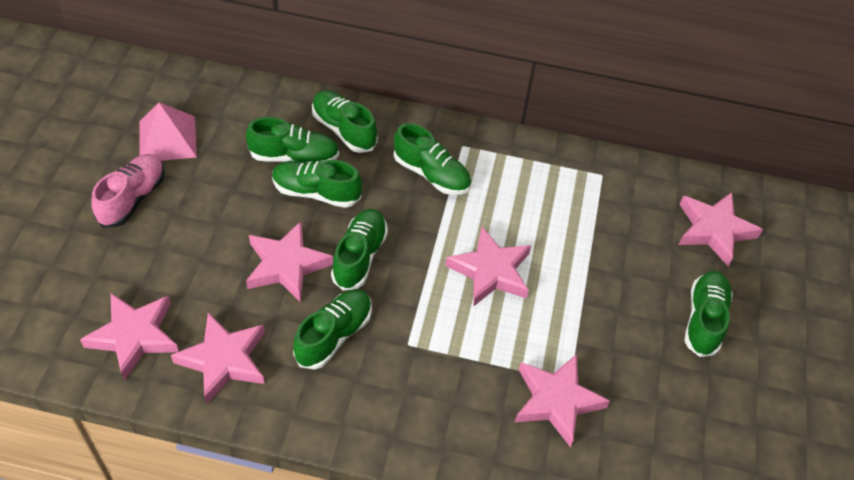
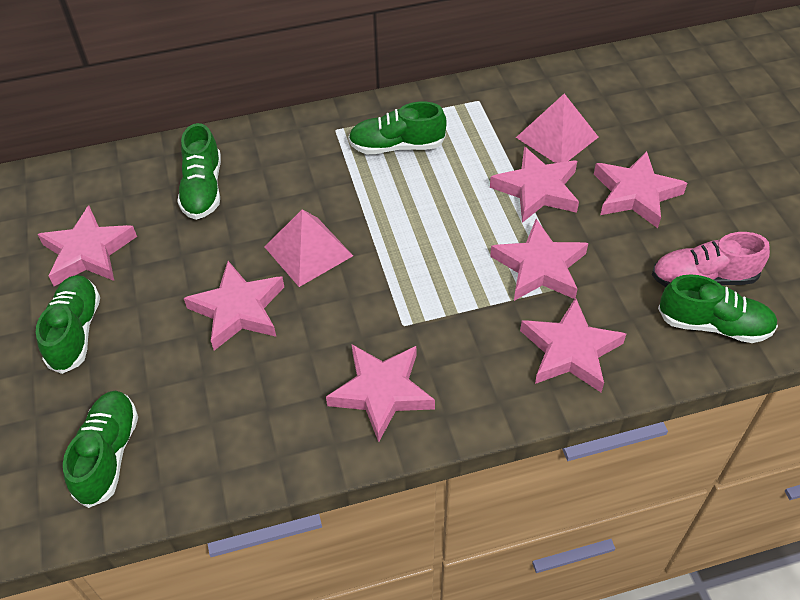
green shoe: 7 -> 5
pink pyramid: 1 -> 2
pink star: 6 -> 7

